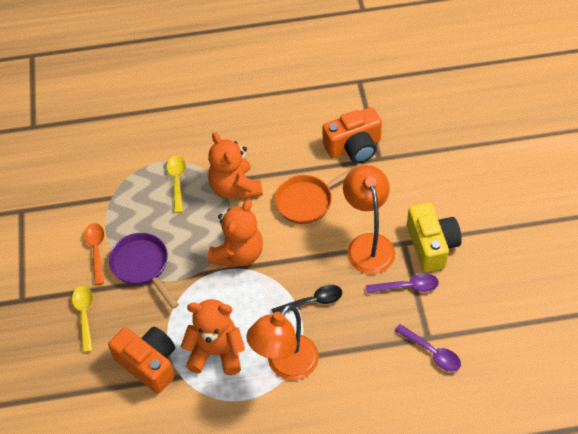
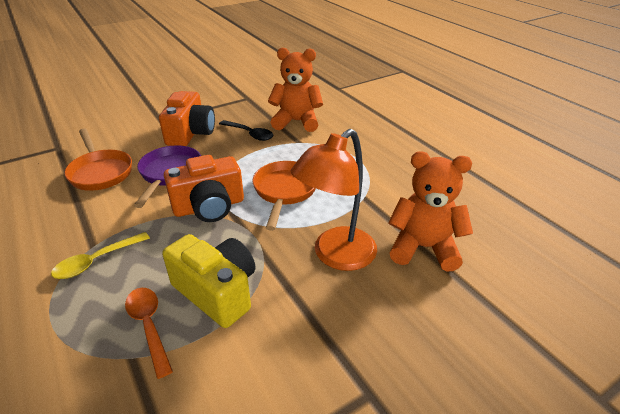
orange lamp: 2 -> 1
orange pan: 1 -> 2
orange teddy bear: 3 -> 2
purple spoon: 2 -> 0
yellow spoon: 2 -> 1

